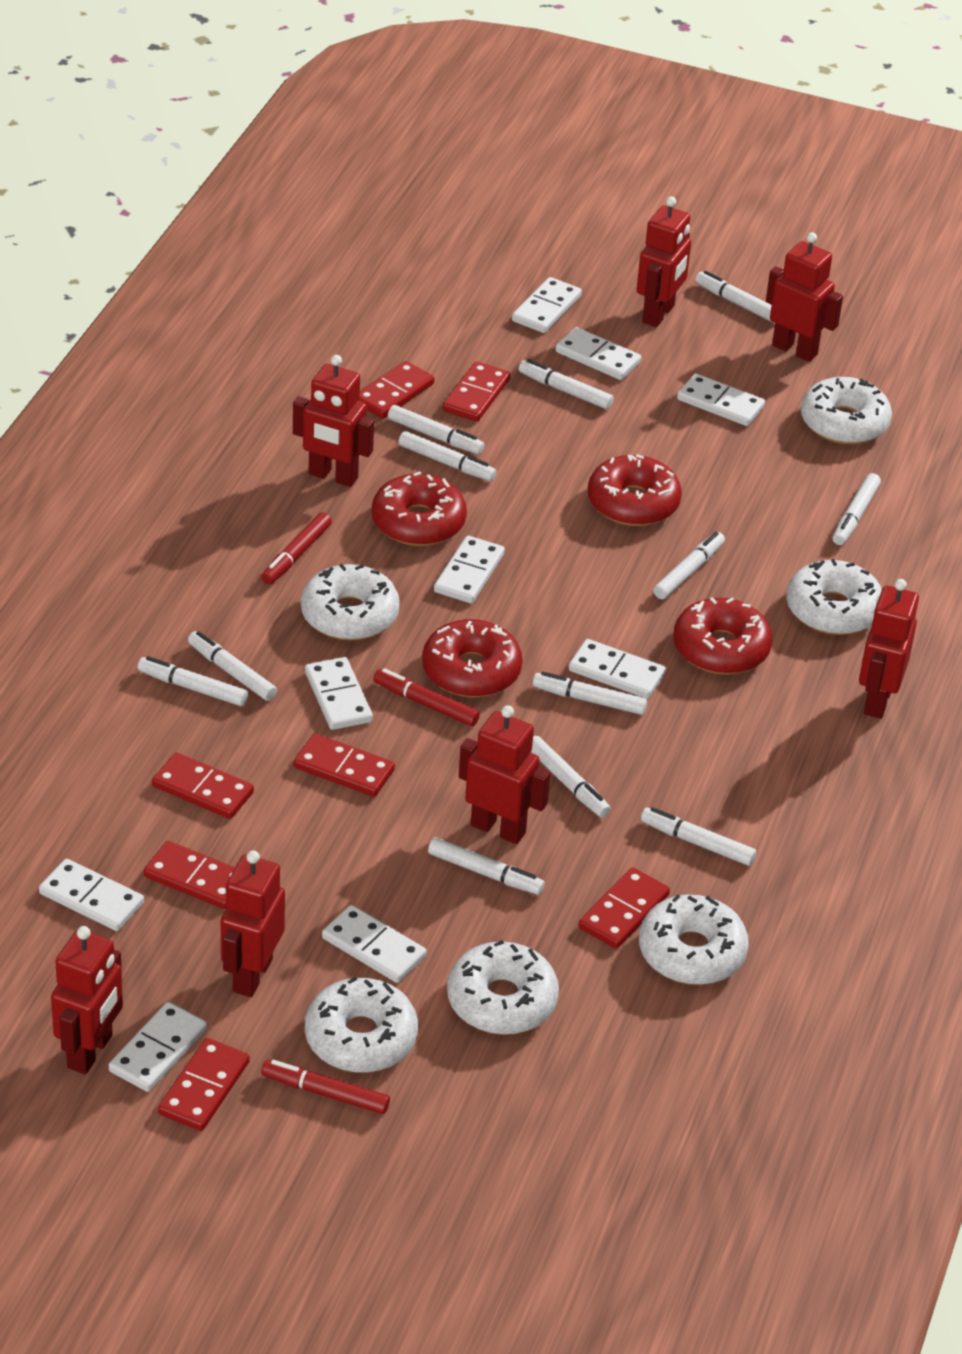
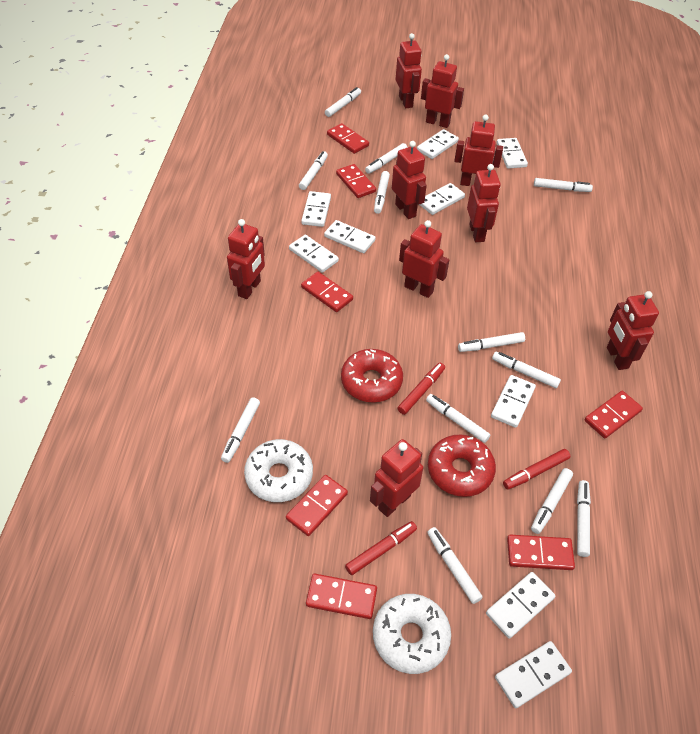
red donut: 4 -> 2
red robot: 7 -> 9
white donut: 6 -> 2

